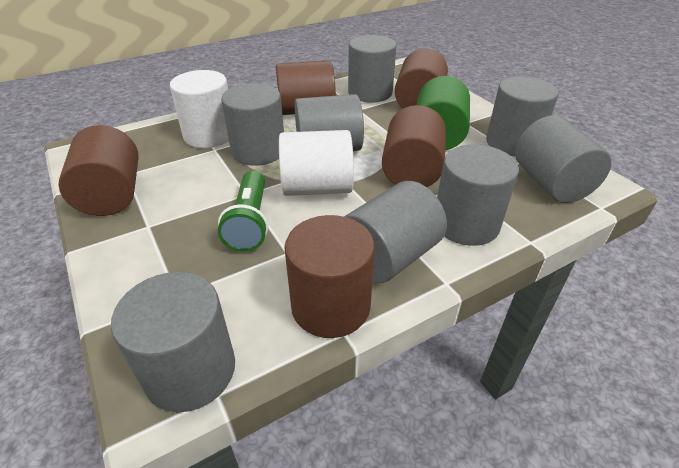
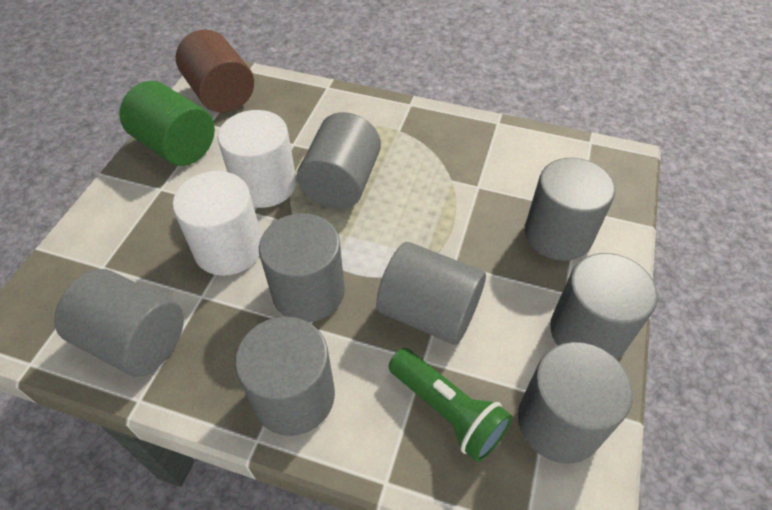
brown cylinder: 5 -> 1

